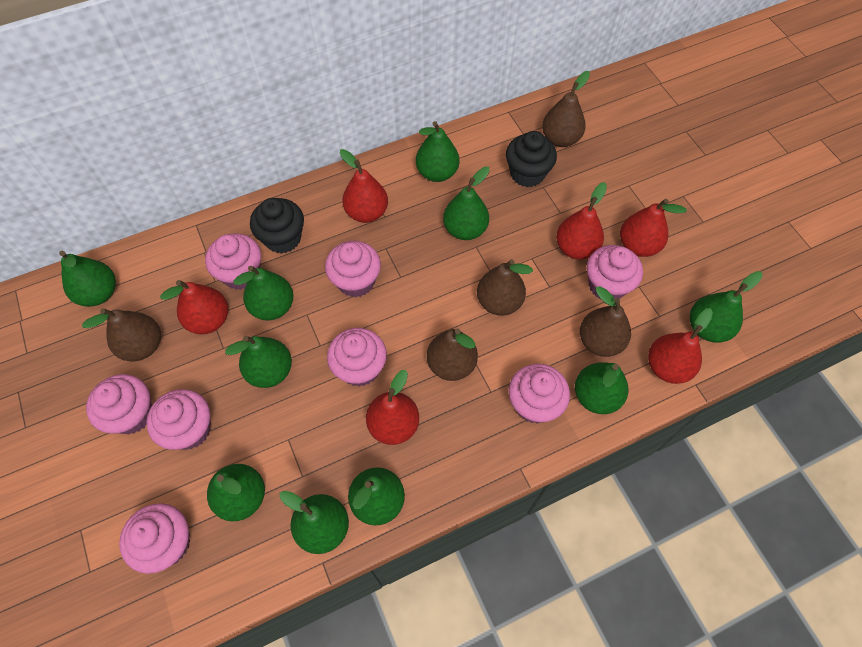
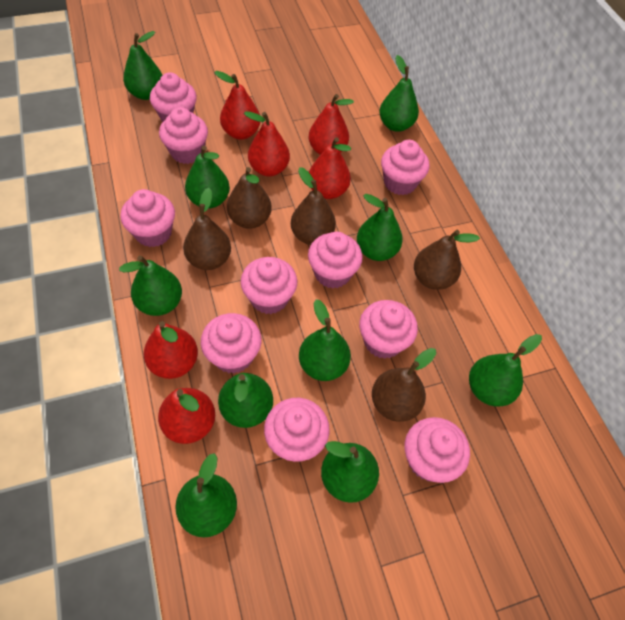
black cupcake: 2 -> 0
pink cupcake: 8 -> 10

